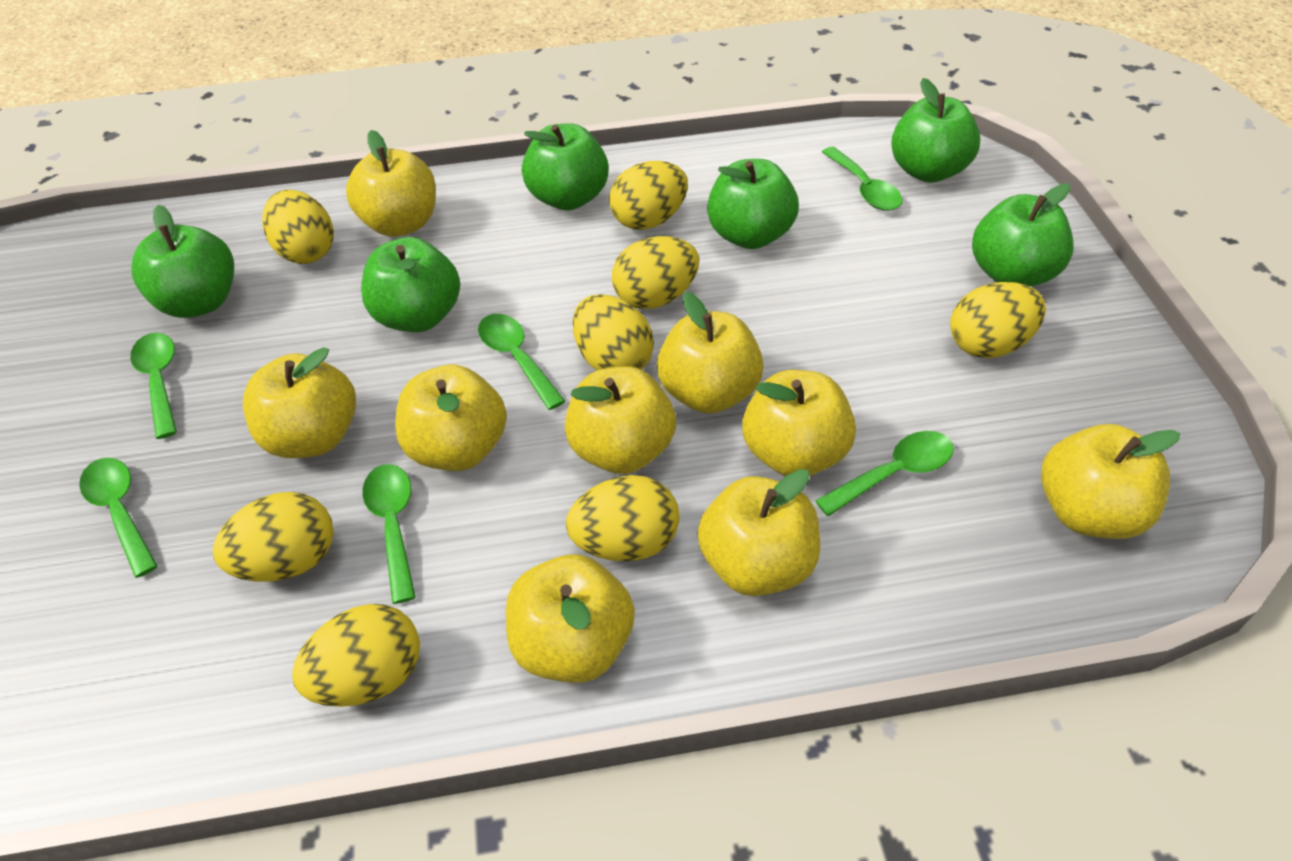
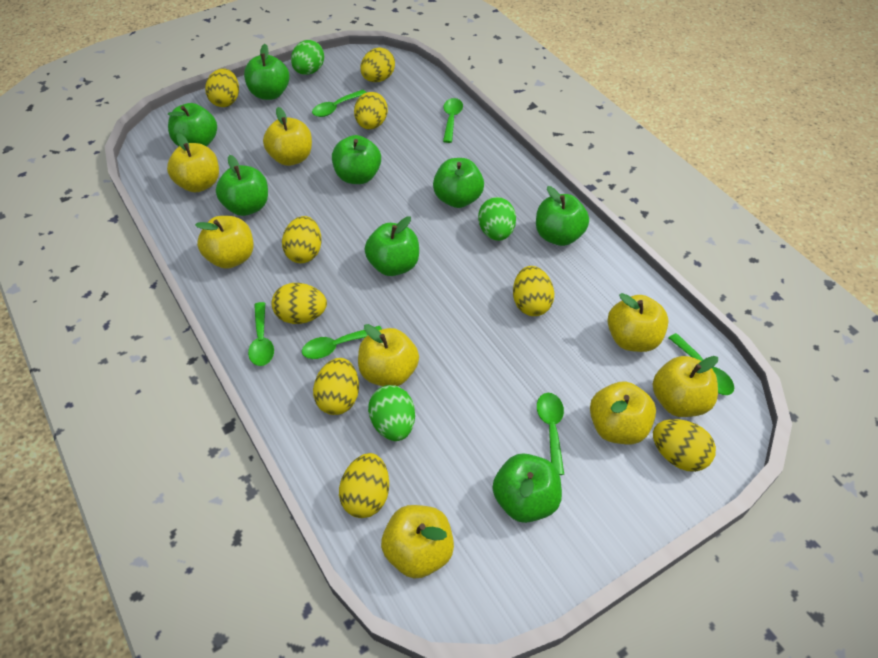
green apple: 6 -> 8
green egg: 0 -> 3
yellow apple: 9 -> 8
yellow egg: 8 -> 9

